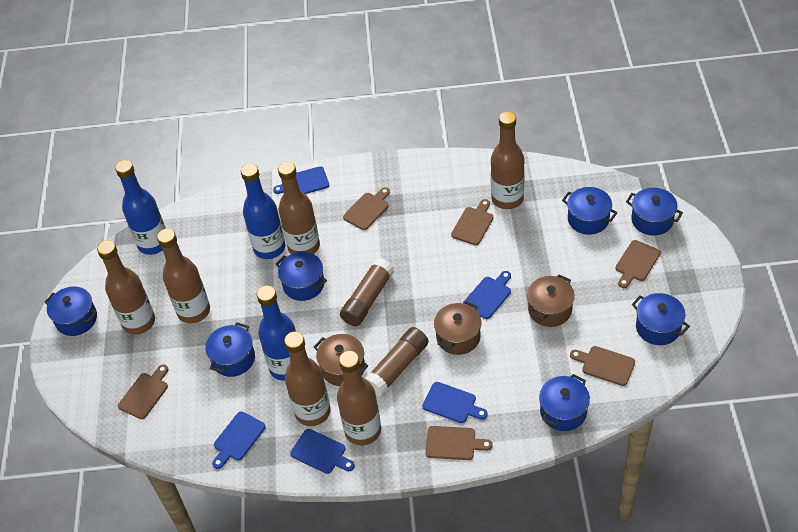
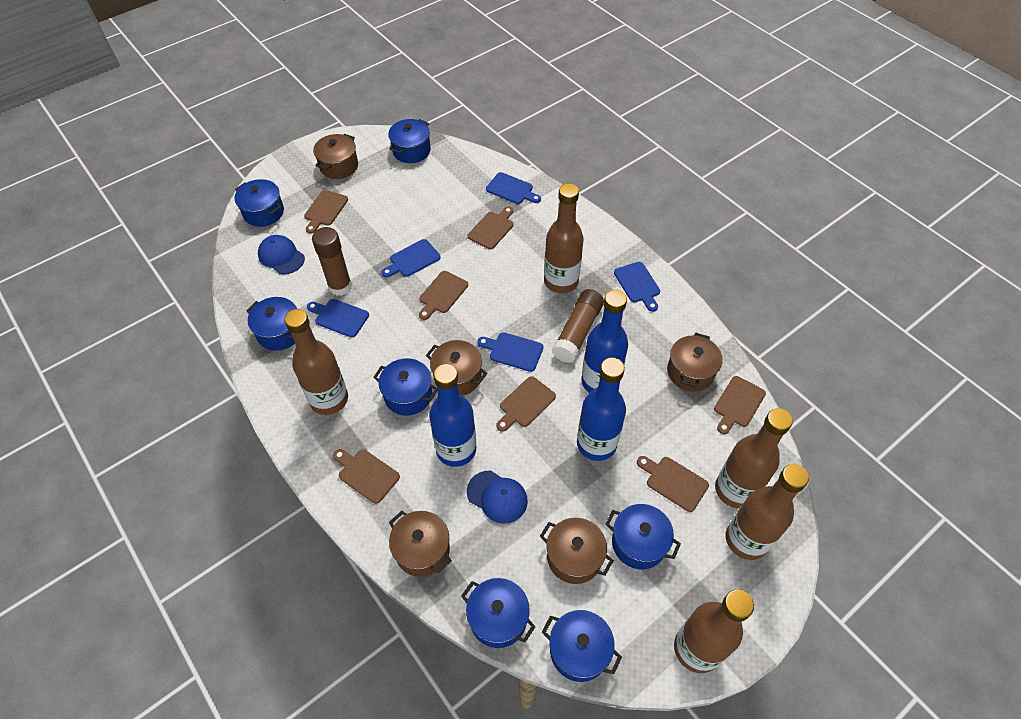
blue cap: 0 -> 2
brown bottle: 6 -> 5
brown cutting board: 6 -> 7
brown pot: 3 -> 5

